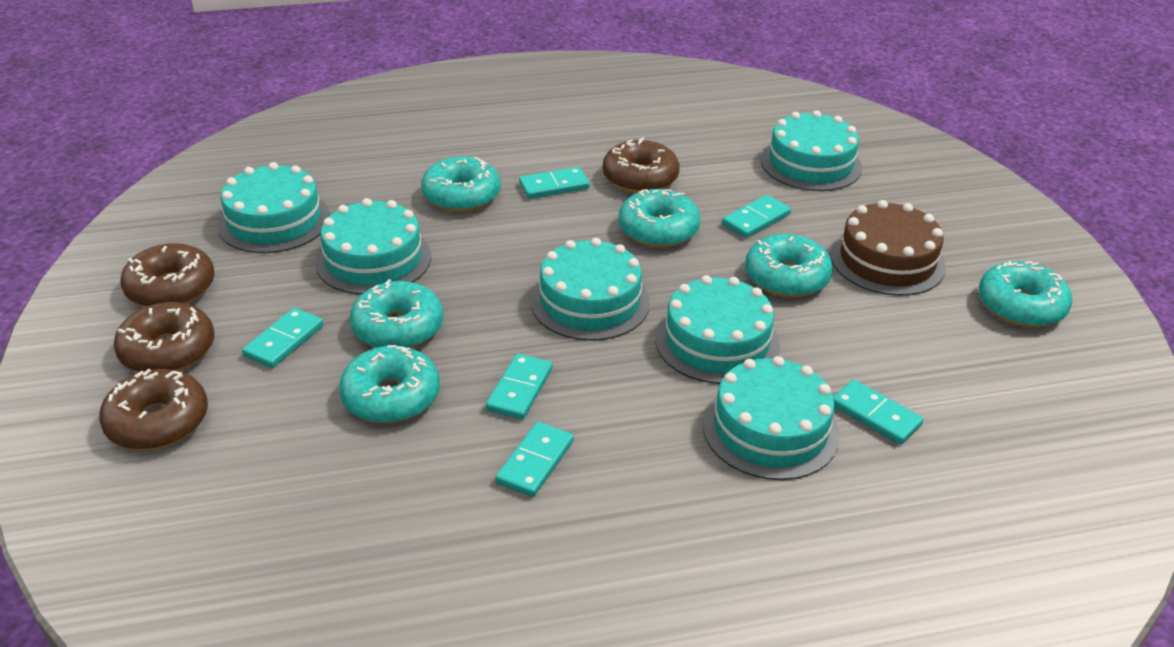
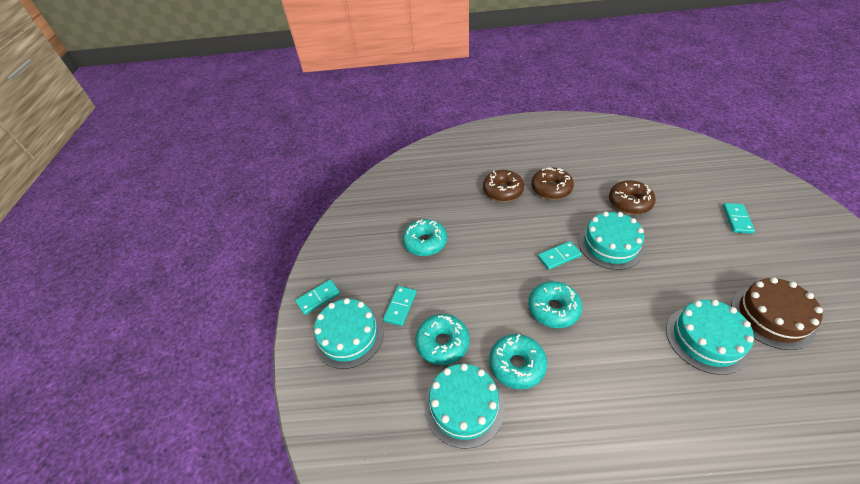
brown donut: 4 -> 3
turquoise cake: 6 -> 4
turquoise domino: 6 -> 4
turquoise donut: 6 -> 4

